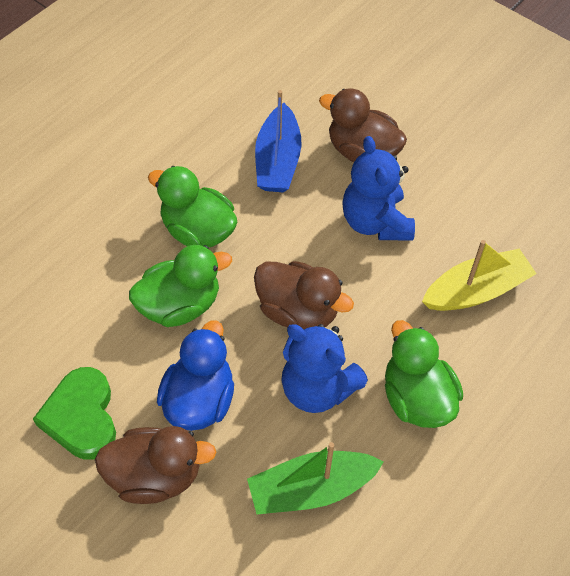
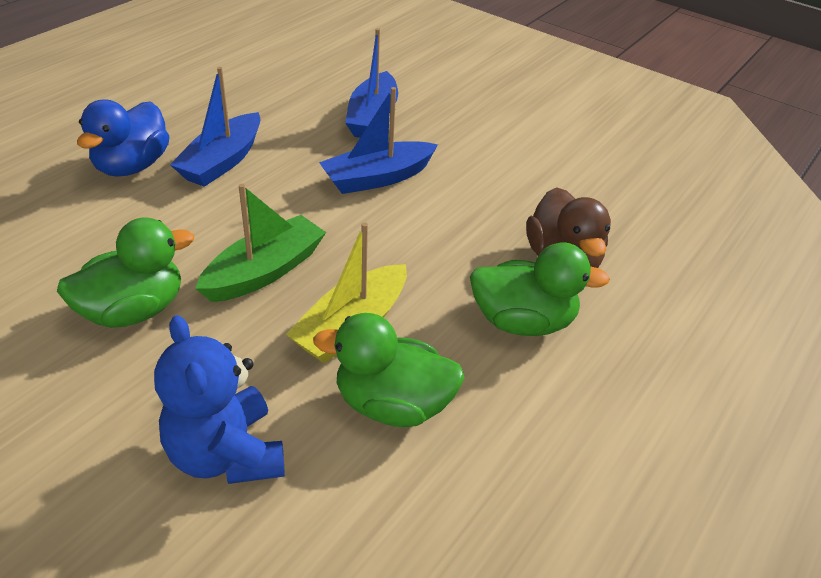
blue boat: 1 -> 3
blue teddy bear: 2 -> 1
brown duck: 3 -> 1
green heart: 1 -> 0

